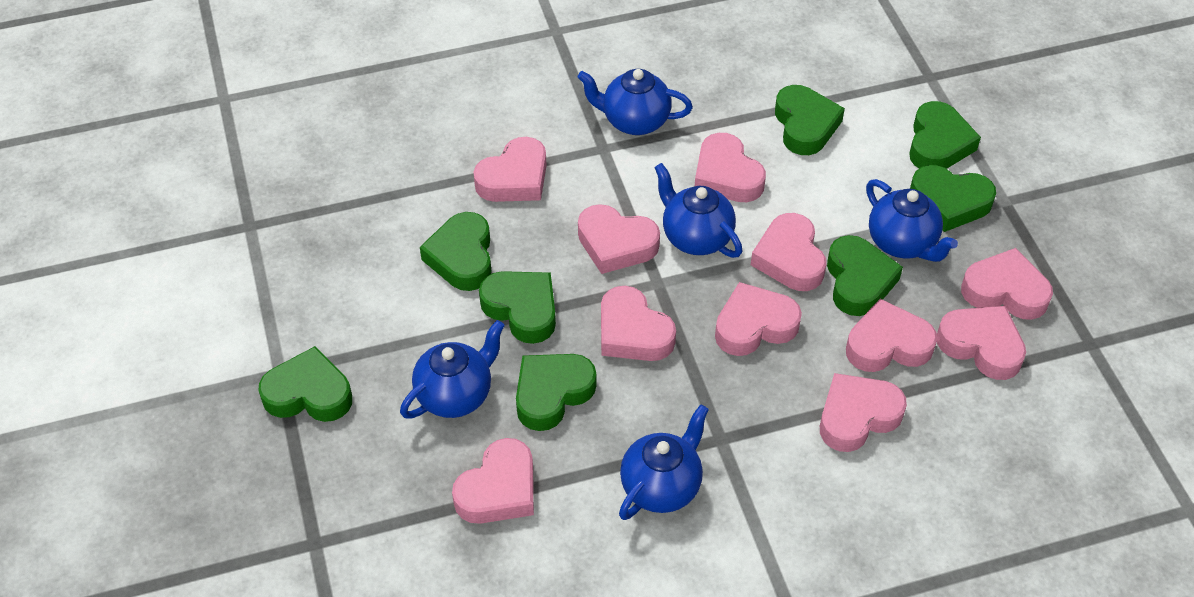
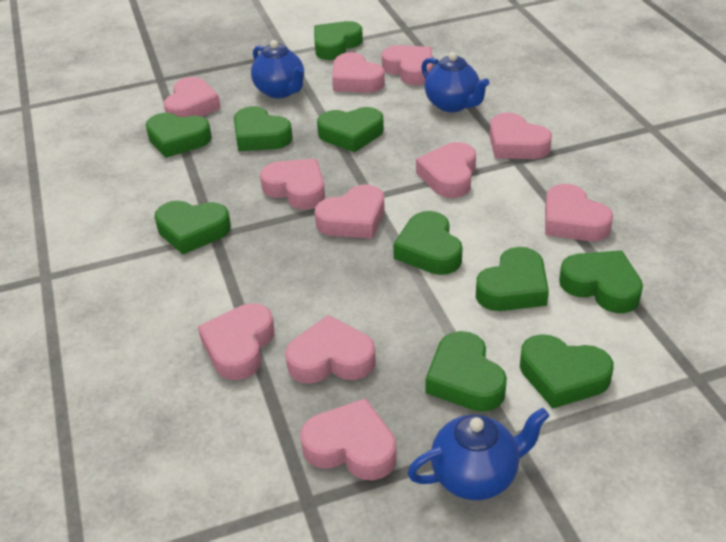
blue teapot: 5 -> 3
green heart: 8 -> 10

